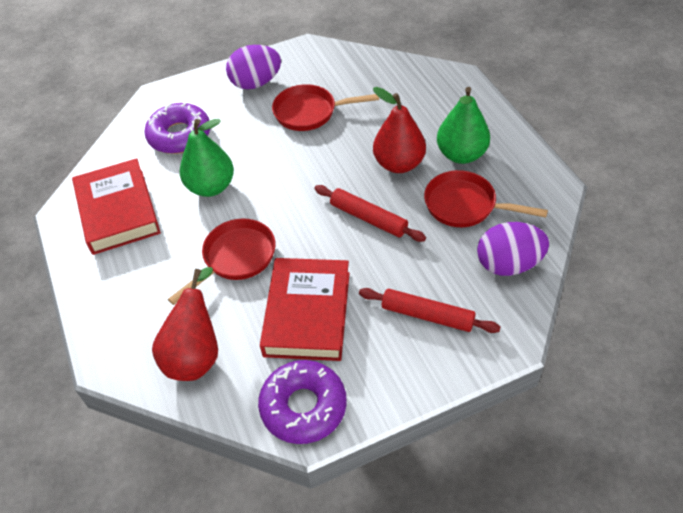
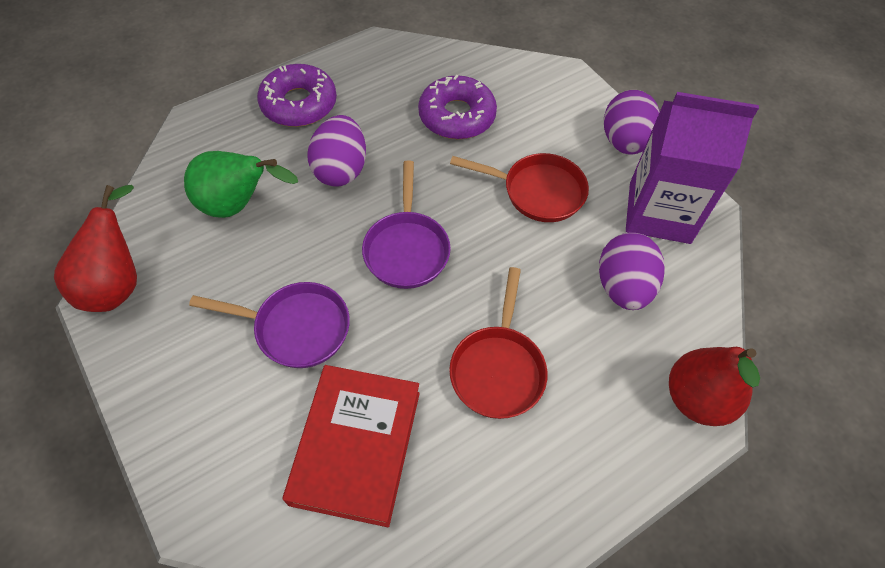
green pear: 2 -> 1
purple carton: 0 -> 1
purple egg: 2 -> 3
purple pan: 0 -> 2
red book: 2 -> 1
red pan: 3 -> 2
red rolling pin: 2 -> 0

